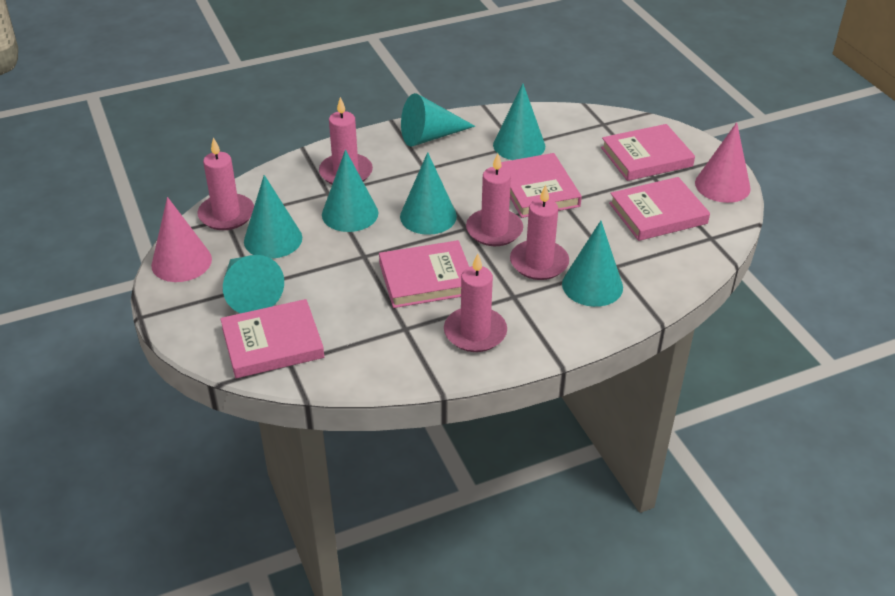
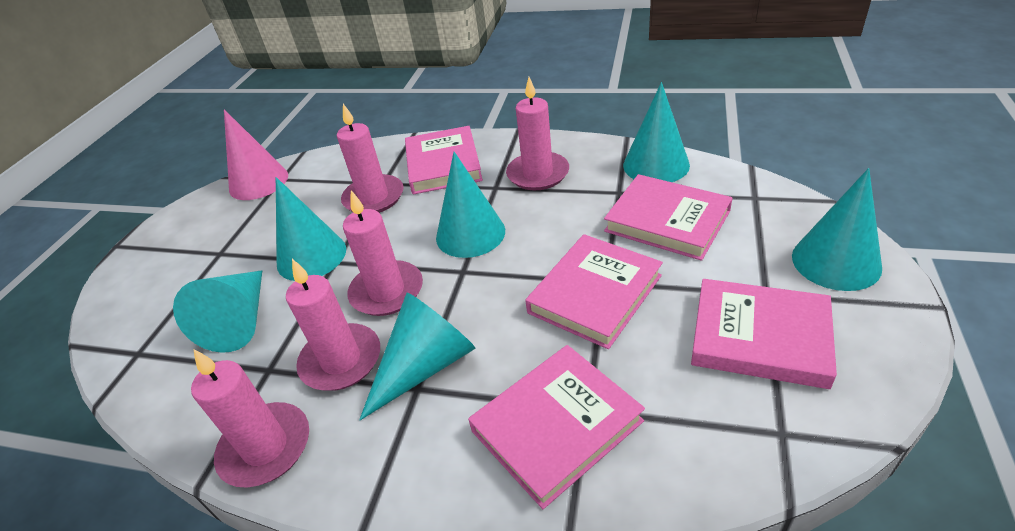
pink cone: 2 -> 1
turquoise cone: 7 -> 6

